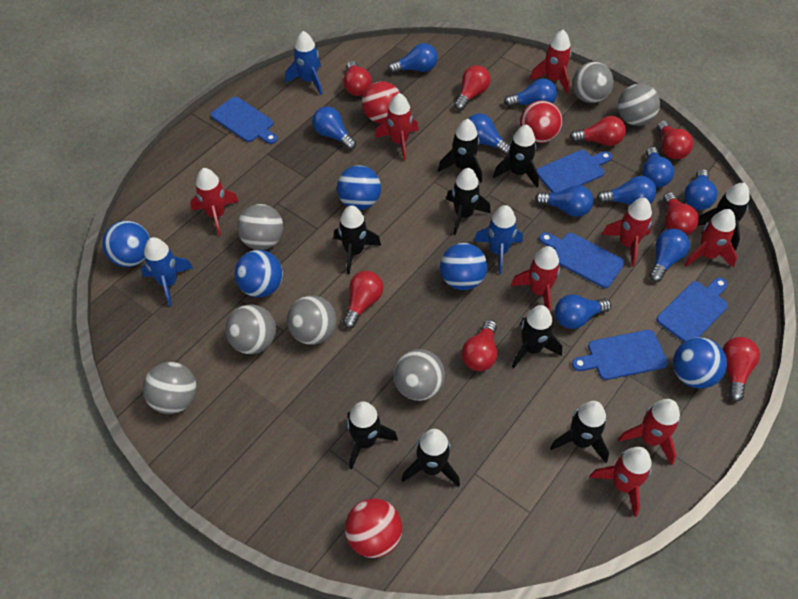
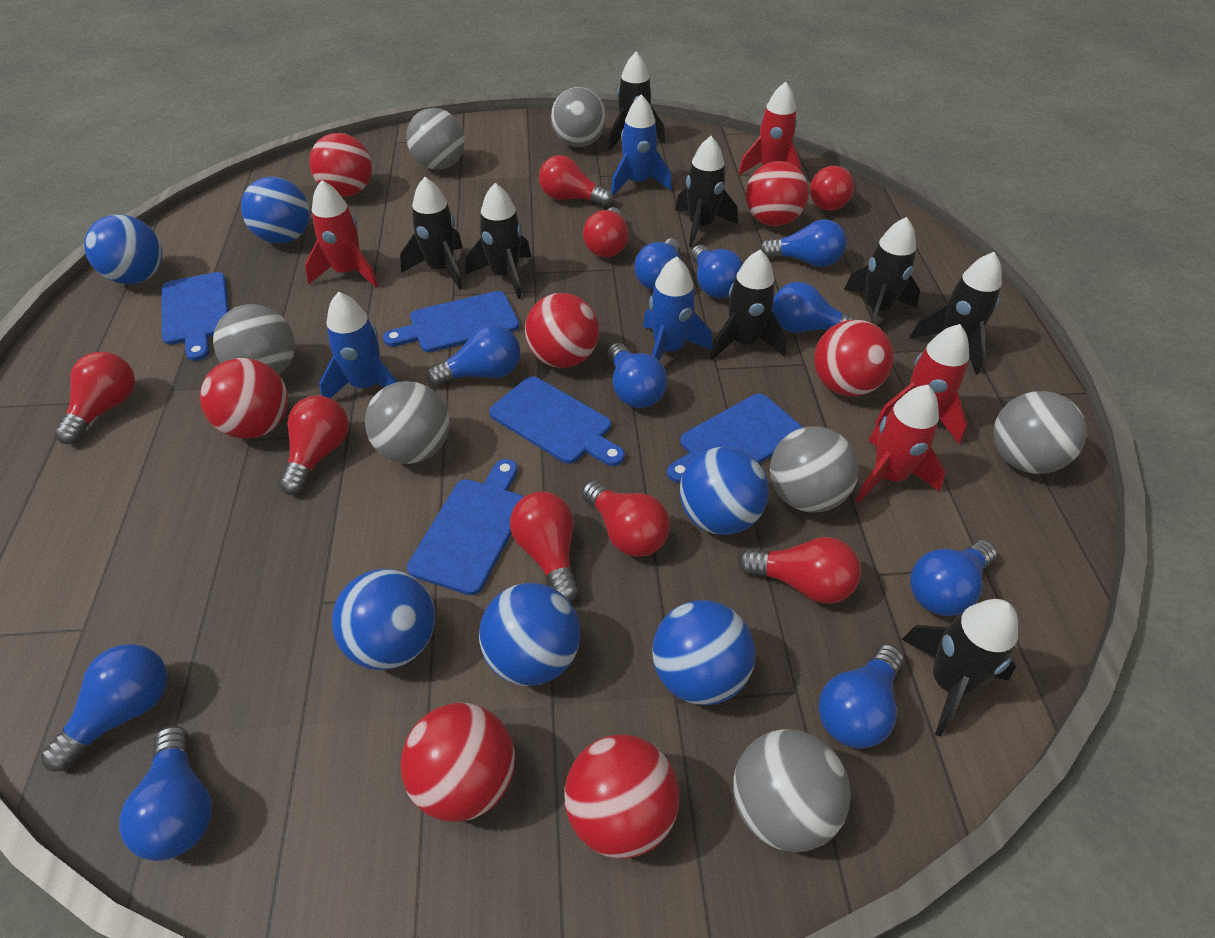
black rocket: 9 -> 8
blue ball: 5 -> 6
red ball: 3 -> 7
red rocket: 8 -> 4

